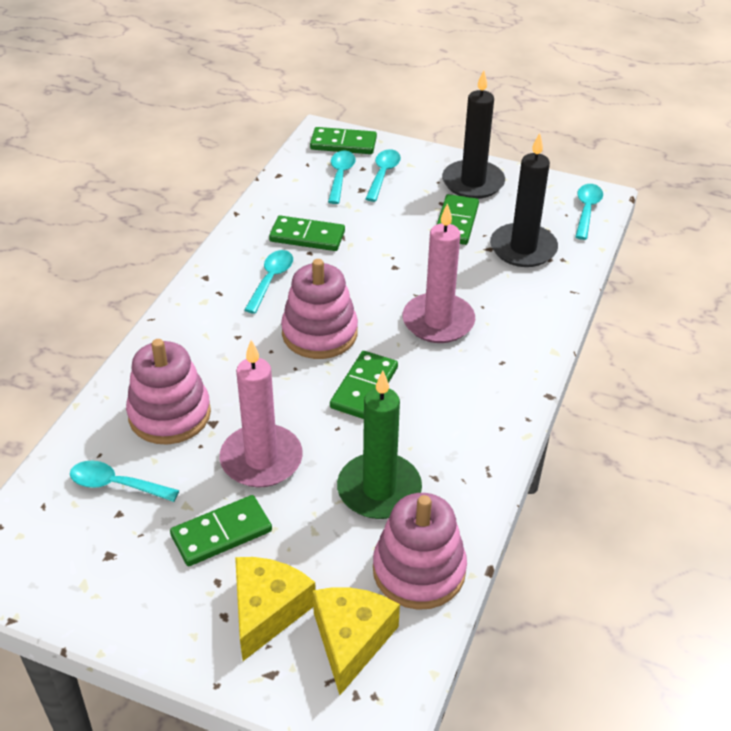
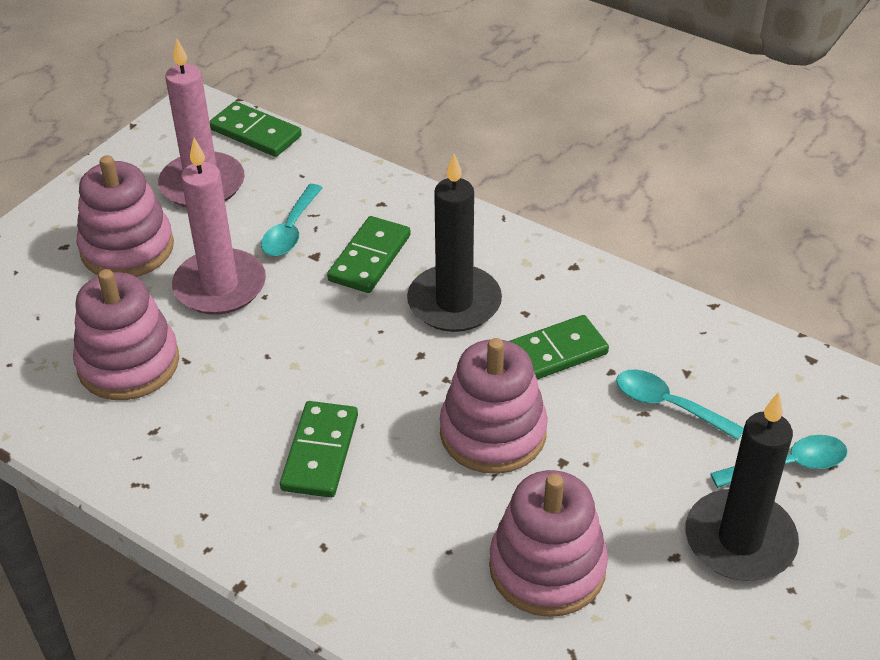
green candle: 1 -> 0
green domino: 5 -> 4
pink stacking toy: 3 -> 4
turquoise spoon: 5 -> 3
yellow cheese: 2 -> 0

